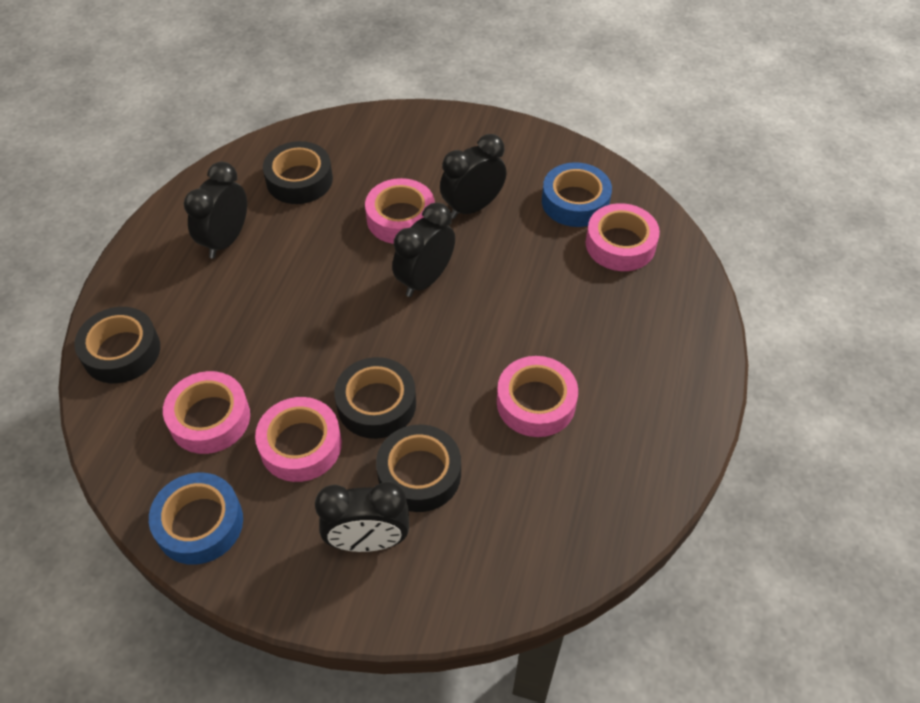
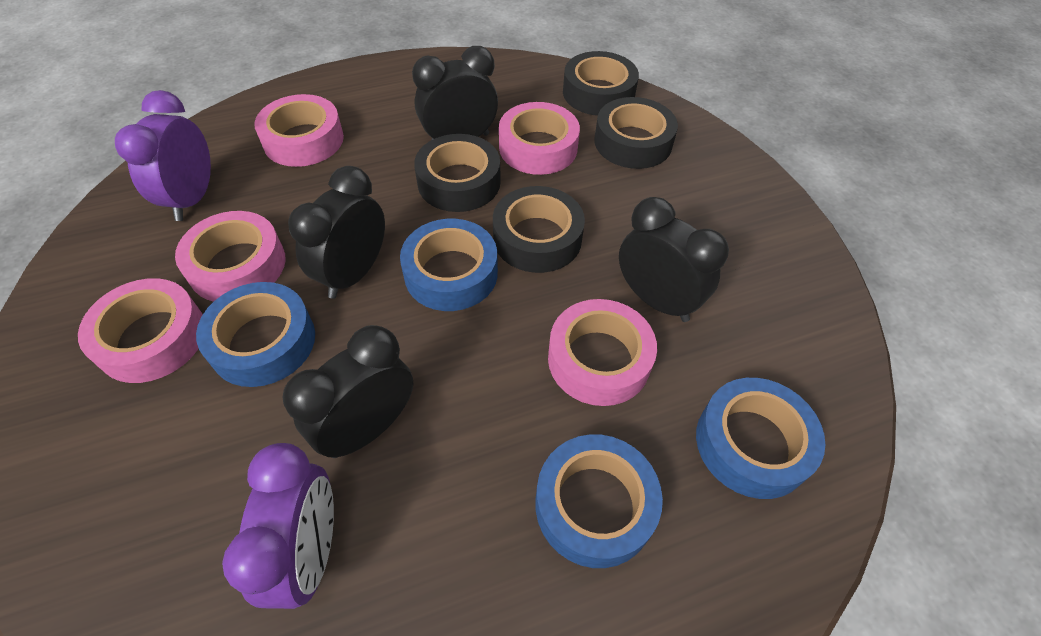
blue tape: 2 -> 4
purple clock: 0 -> 2

